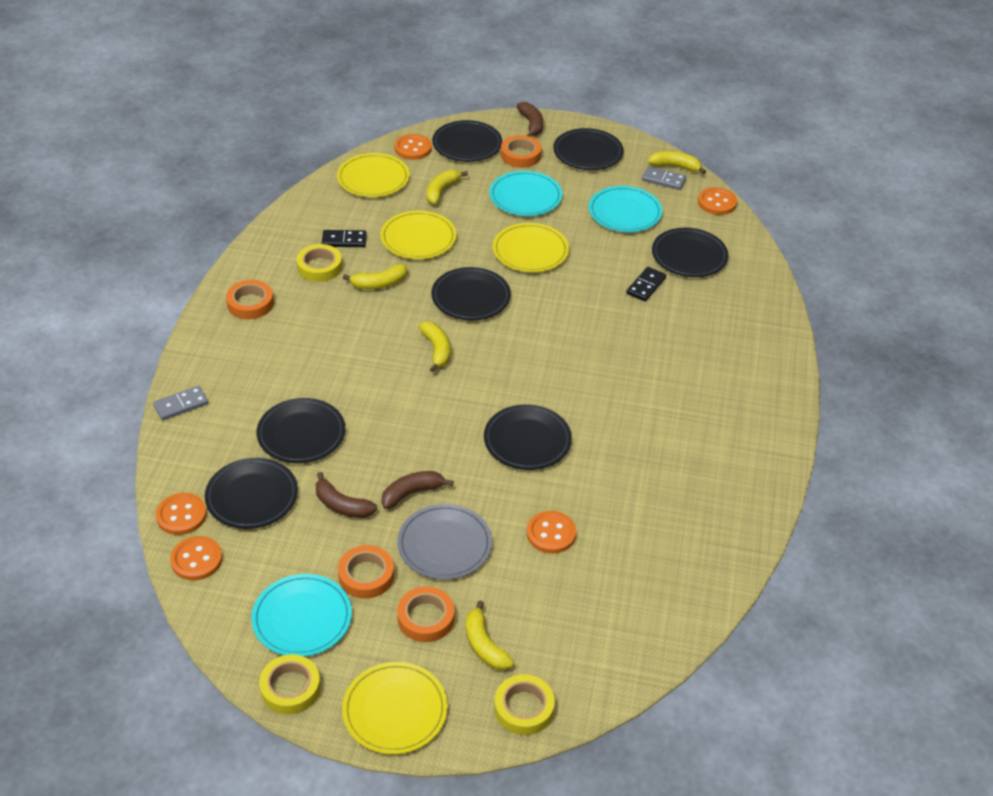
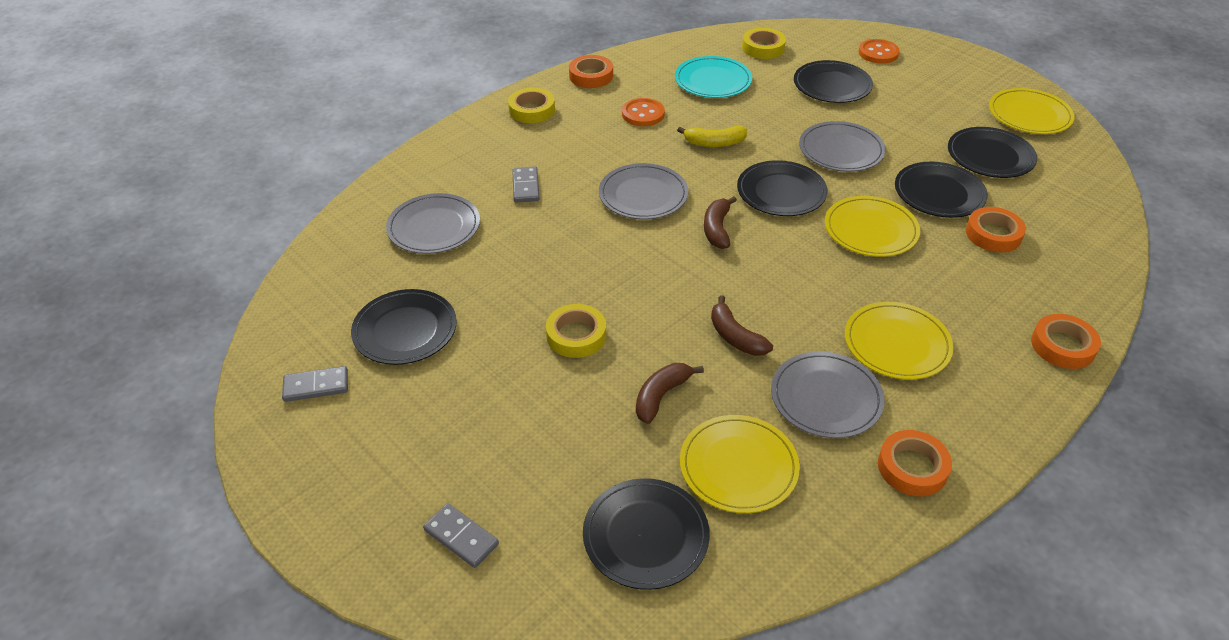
black domino: 2 -> 0
black plate: 7 -> 6
grey domino: 2 -> 3
grey plate: 1 -> 4
orange button: 5 -> 2
turquoise plate: 3 -> 1
yellow banana: 5 -> 1

